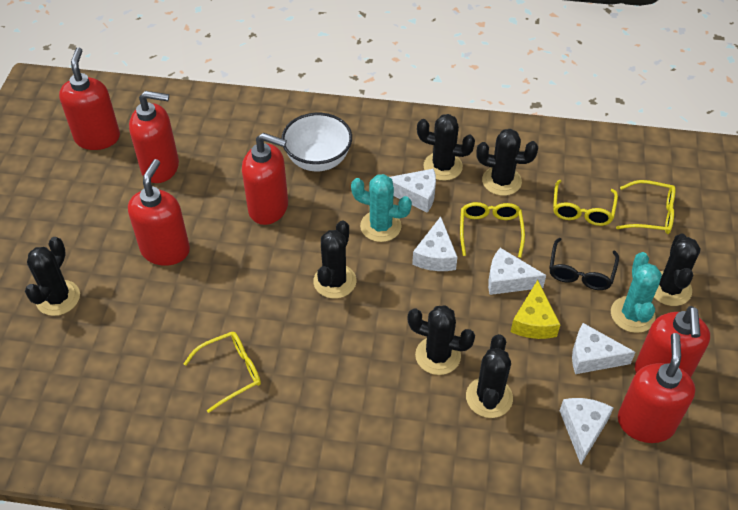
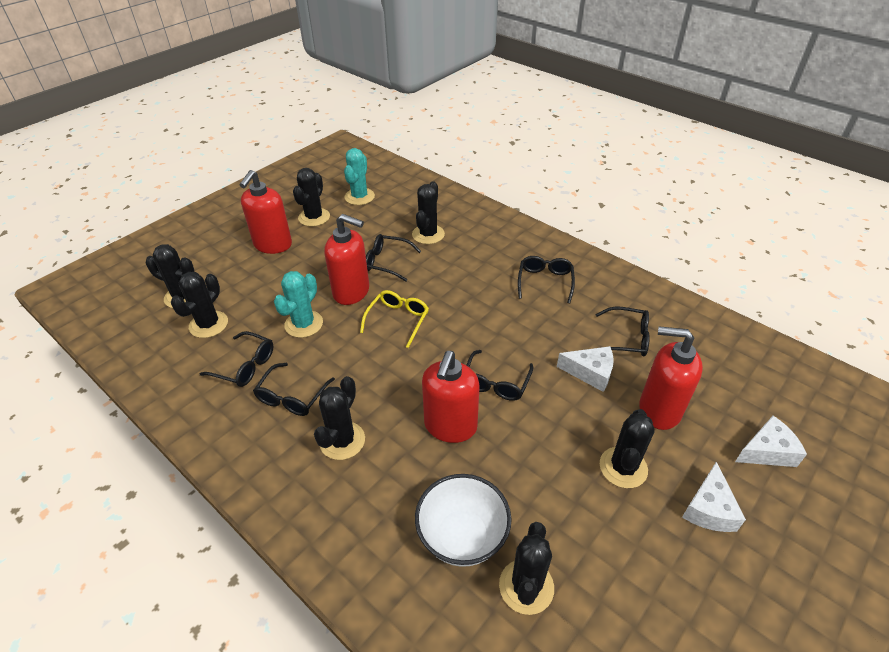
black glasses: 1 -> 6
red soap dispenser: 6 -> 4
white cheese: 5 -> 3
yellow cheese: 1 -> 0
yellow glasses: 4 -> 1

